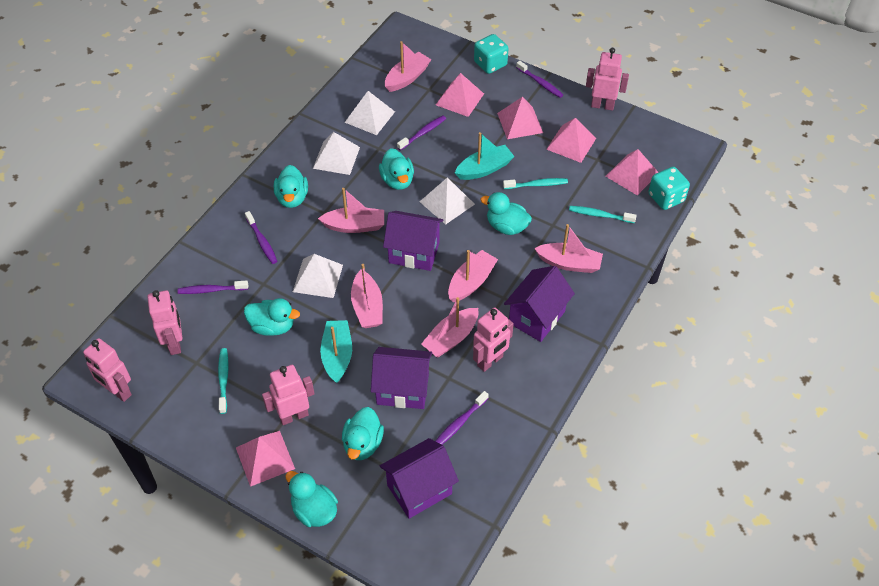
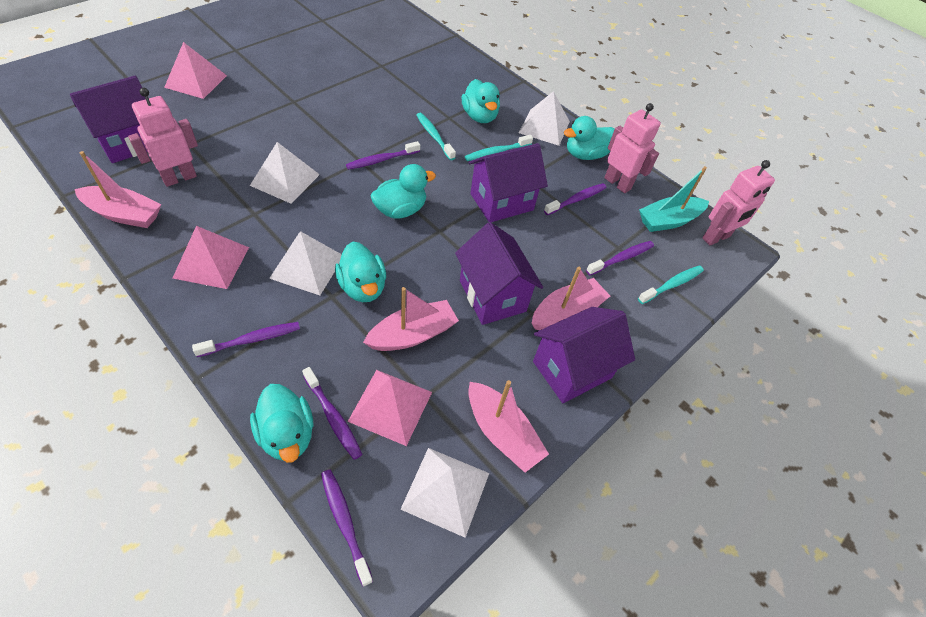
pink boat: 6 -> 4
pink pyramid: 5 -> 3
pink robot: 5 -> 3
purple toothbrush: 5 -> 6
turquoise boat: 2 -> 1
turquoise dice: 2 -> 0
turquoise duck: 6 -> 5

